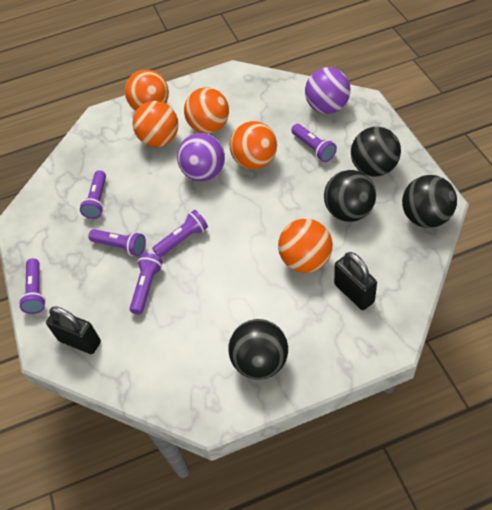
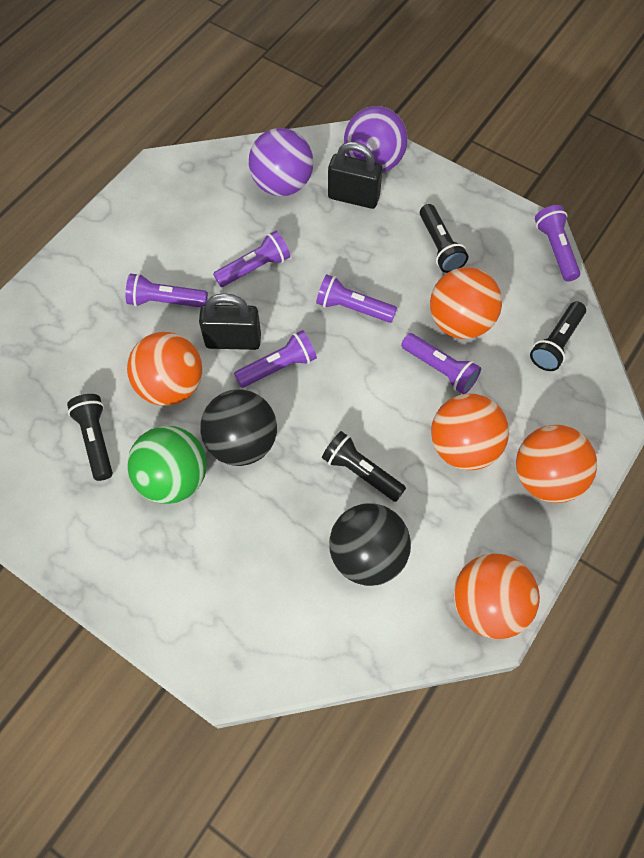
black ball: 4 -> 2
black flashlight: 0 -> 4
green ball: 0 -> 1

